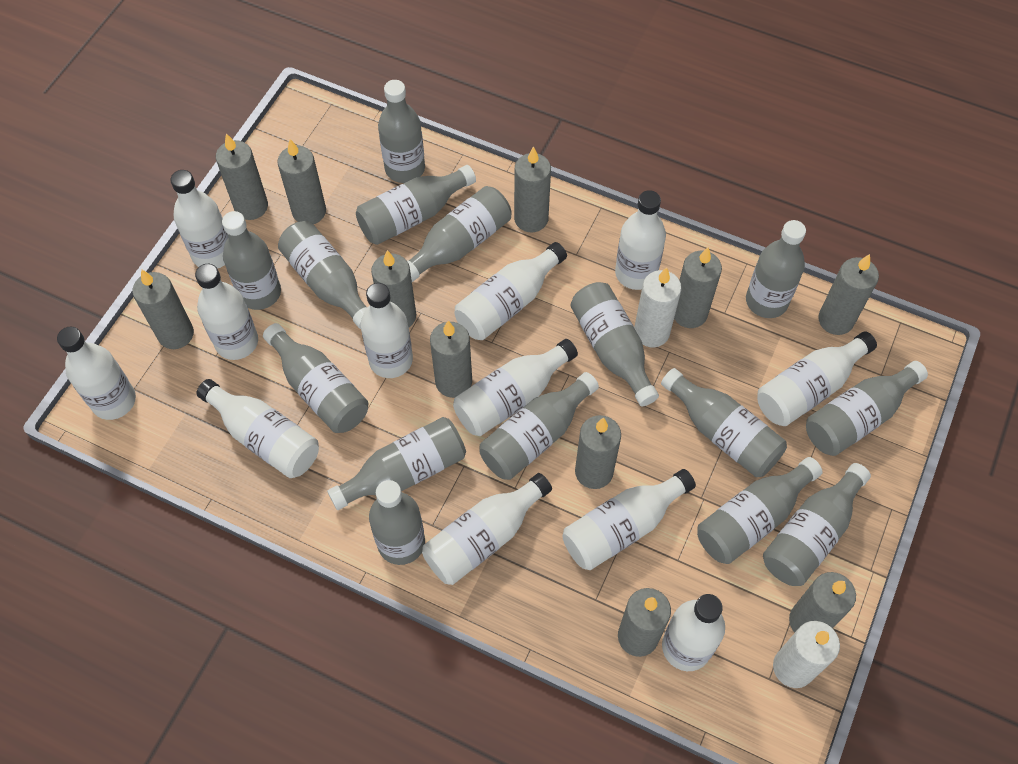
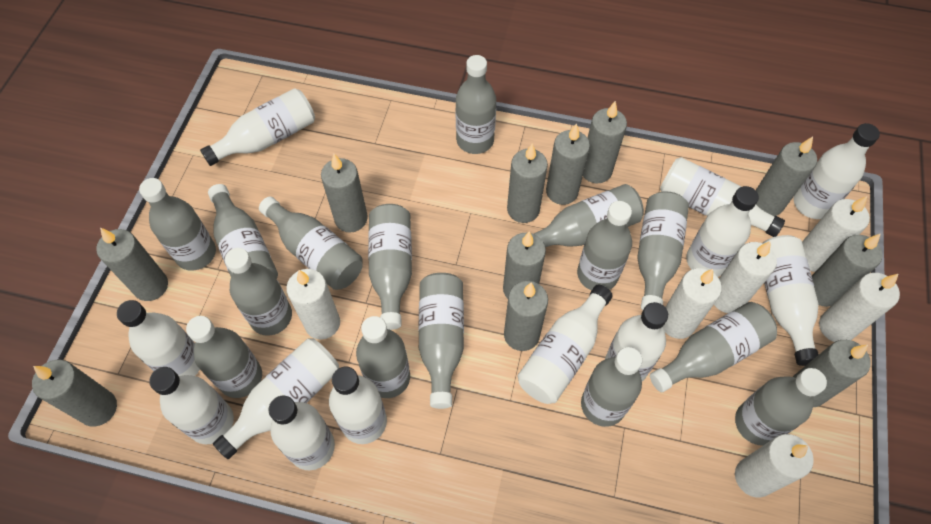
white candle: 2 -> 6

